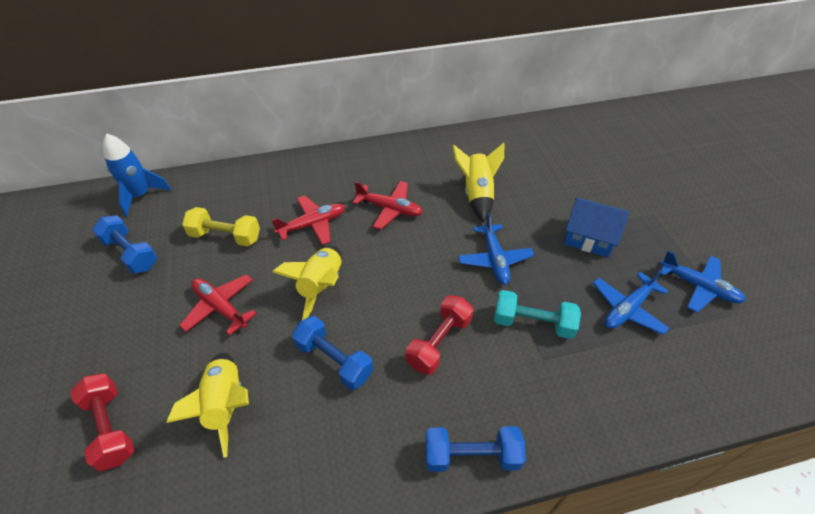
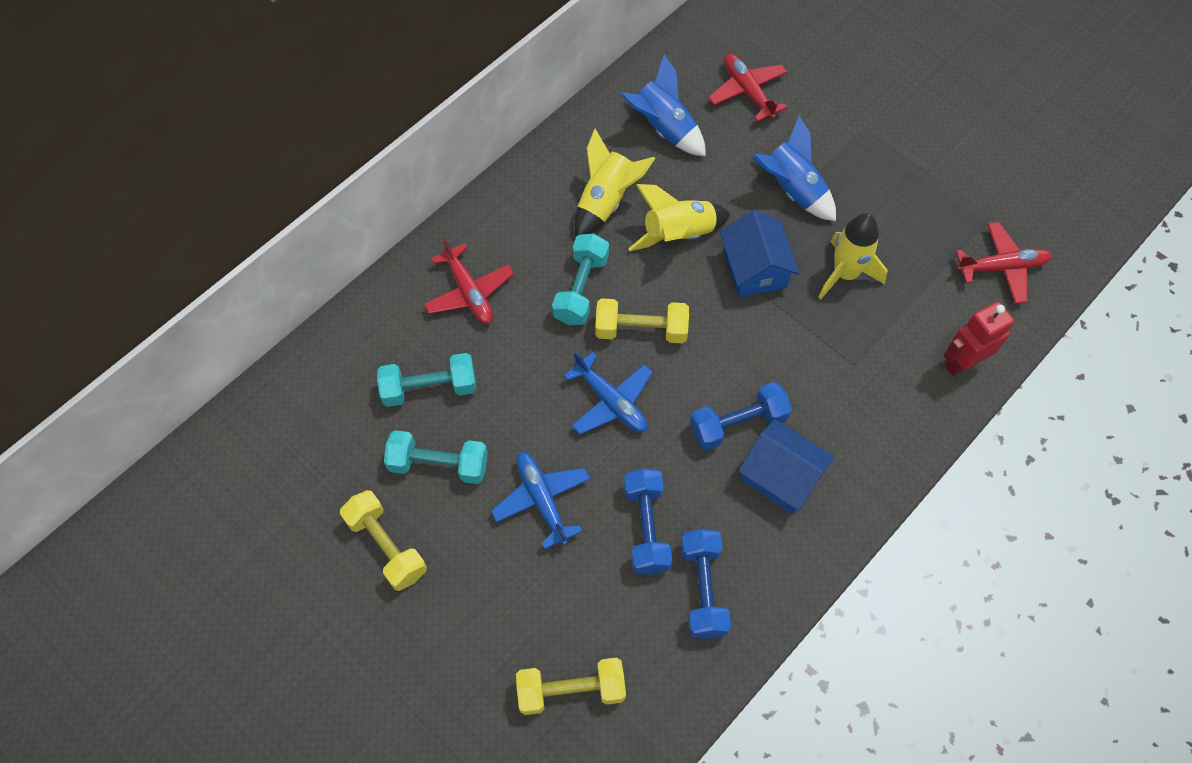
blue house: 1 -> 2
blue plane: 3 -> 2
blue rocket: 1 -> 2
red dumbbell: 2 -> 0
red robot: 0 -> 1
turquoise dumbbell: 1 -> 3
yellow dumbbell: 1 -> 3

